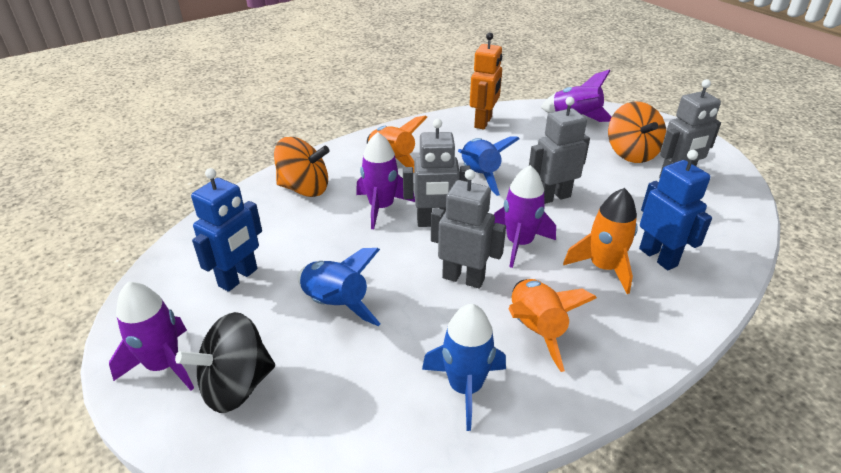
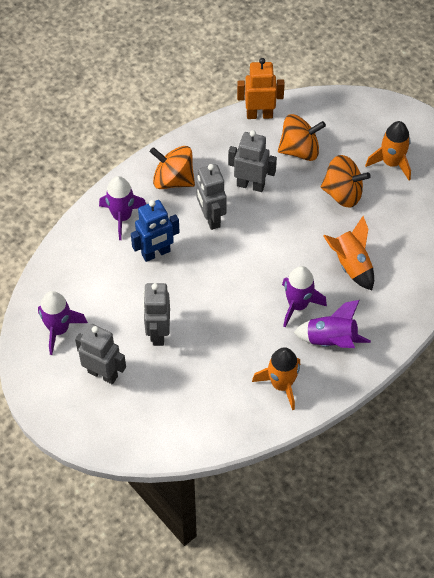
black spinning top: 1 -> 0
blue robot: 2 -> 1
blue rocket: 3 -> 0
orange spinning top: 2 -> 3

